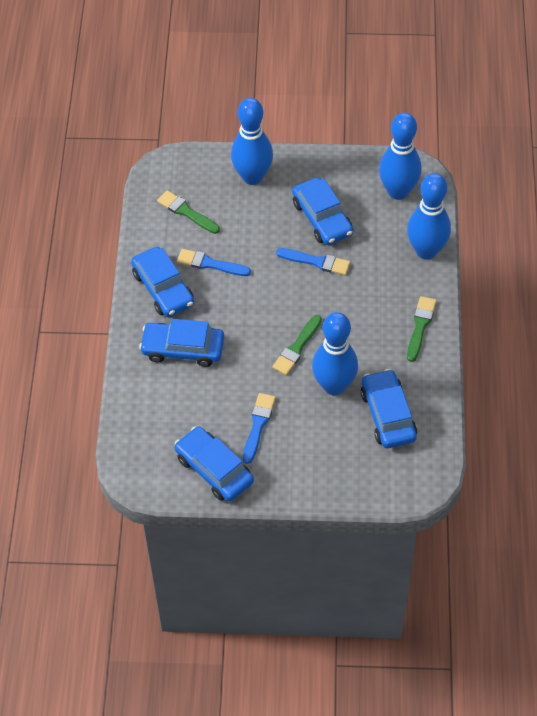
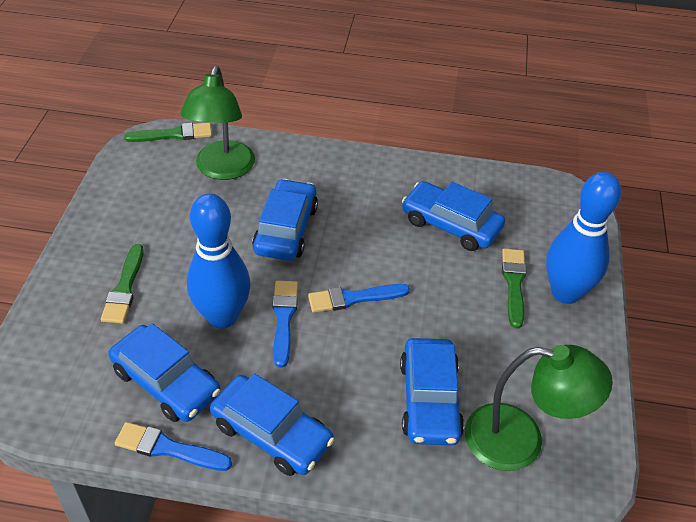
blue bowling pin: 4 -> 2
green lamp: 0 -> 2

